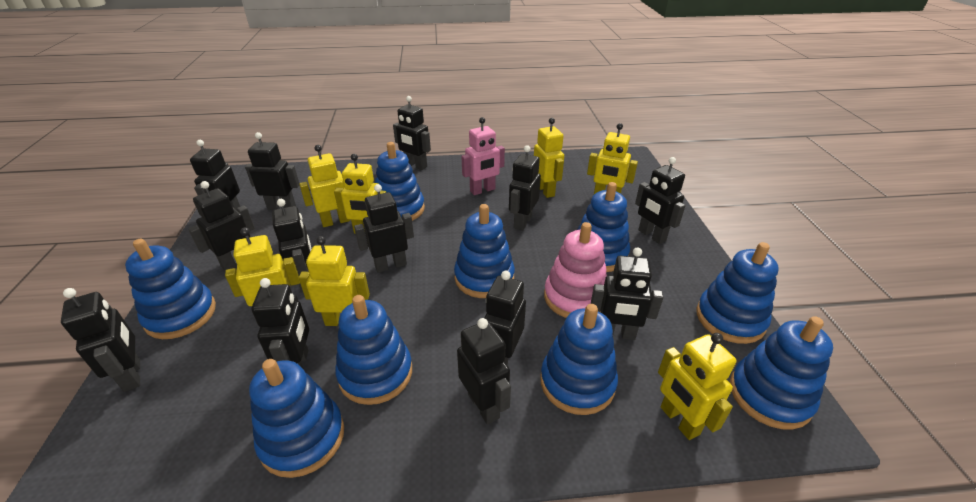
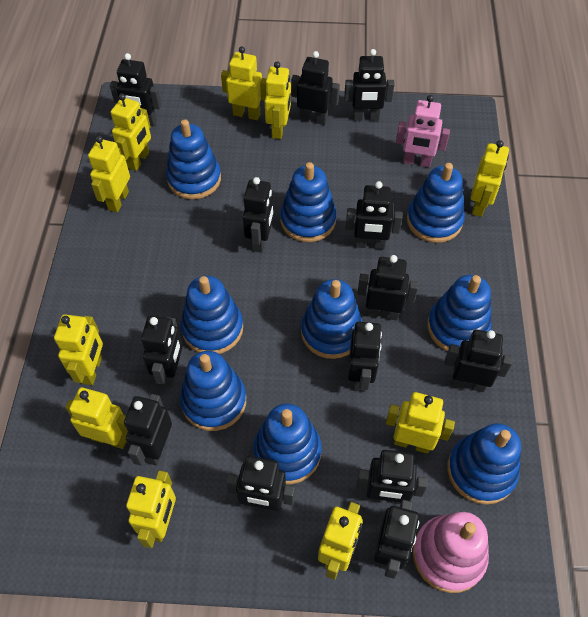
yellow robot: 7 -> 10

